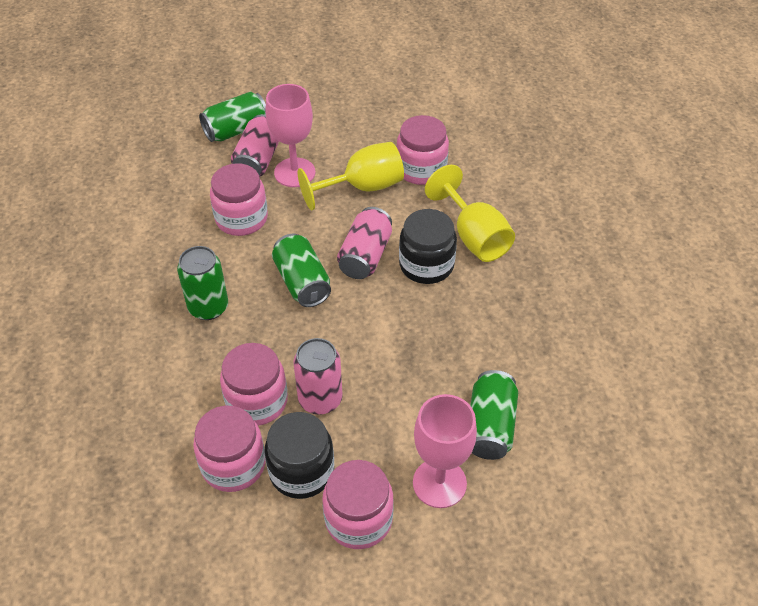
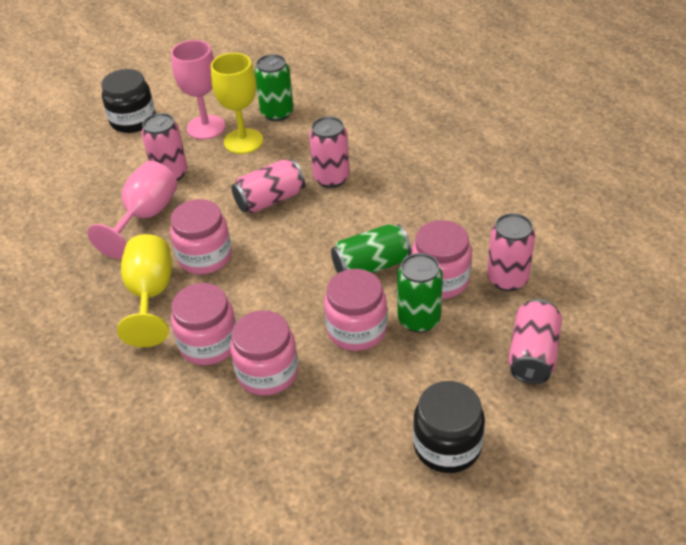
green can: 4 -> 3
pink can: 3 -> 5

